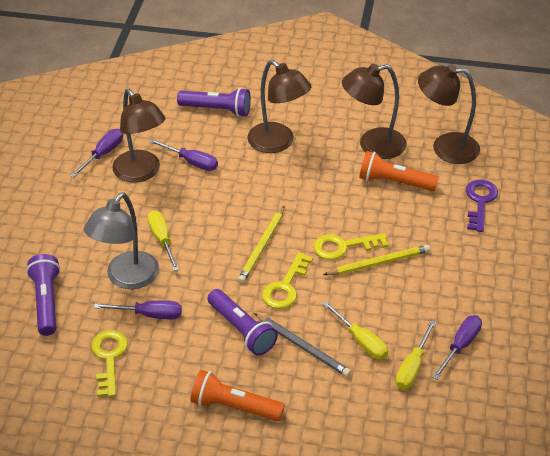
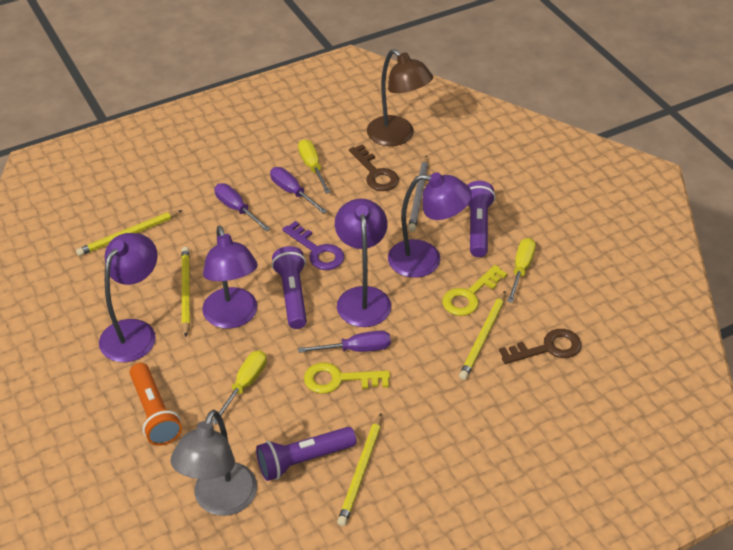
brown key: 0 -> 2
brown lamp: 4 -> 1
orange flashlight: 2 -> 1
purple lamp: 0 -> 4
purple screwdriver: 4 -> 3
yellow key: 3 -> 2
yellow pencil: 2 -> 4

